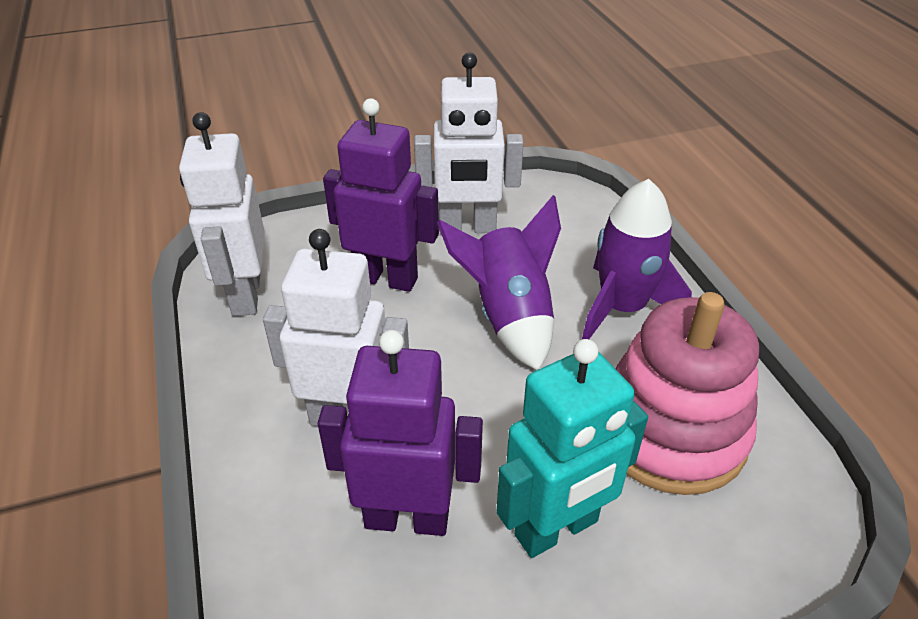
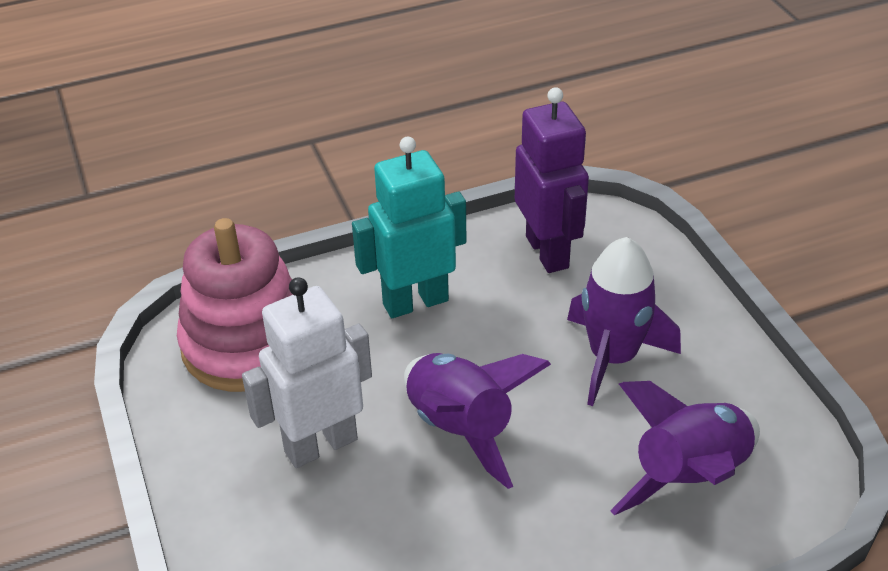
purple robot: 2 -> 1
purple rocket: 2 -> 3
white robot: 3 -> 1

